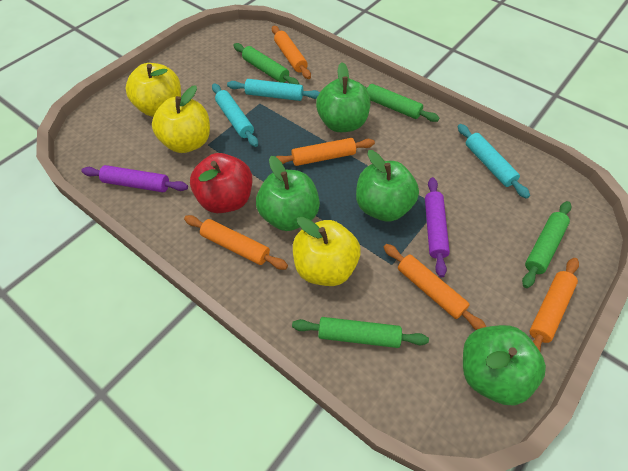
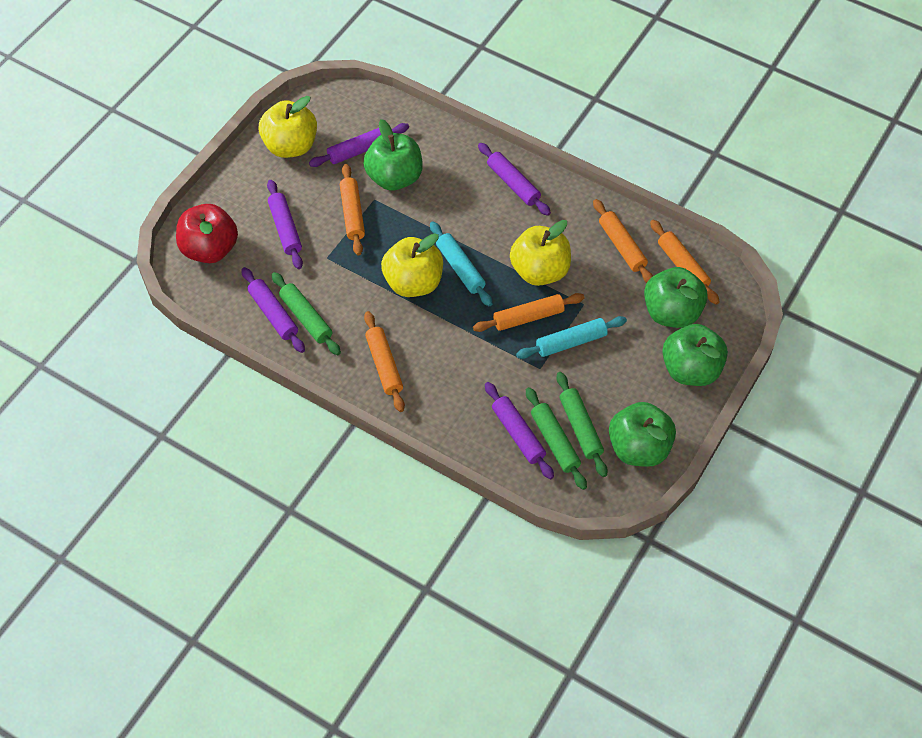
green rolling pin: 4 -> 3
purple rolling pin: 2 -> 5
turquoise rolling pin: 3 -> 2

